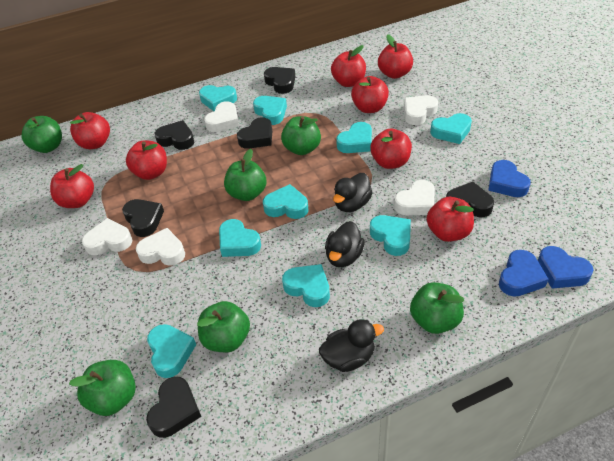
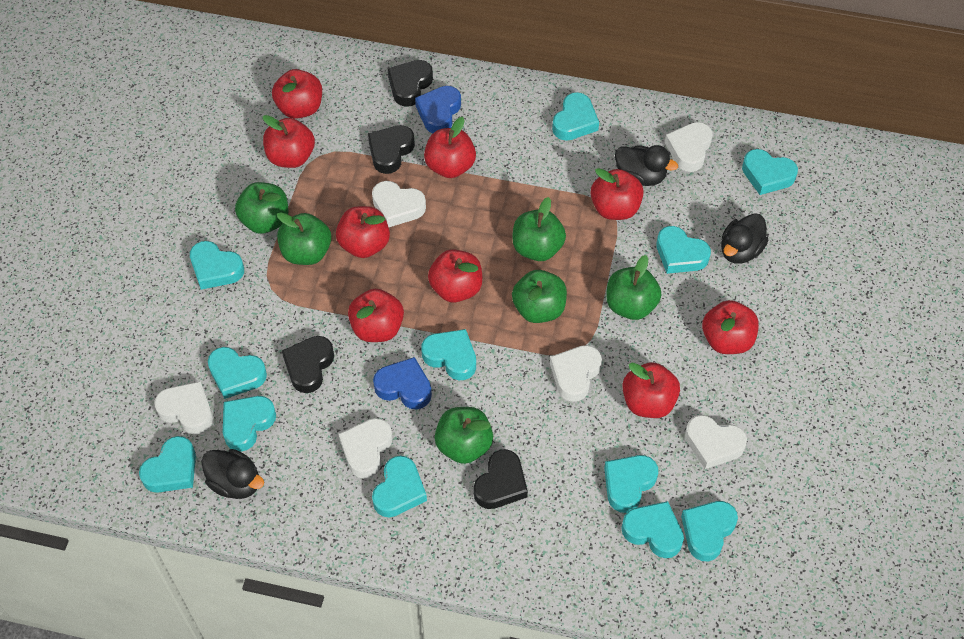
black heart: 6 -> 4
blue heart: 3 -> 2
red apple: 8 -> 9
turquoise heart: 9 -> 12
white heart: 5 -> 6

